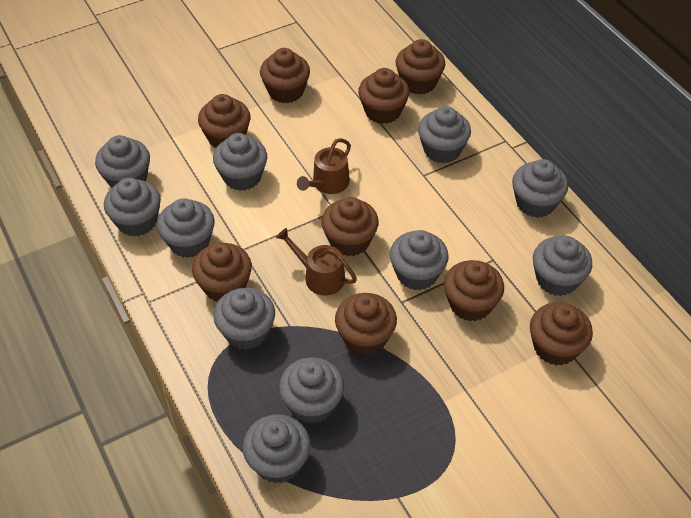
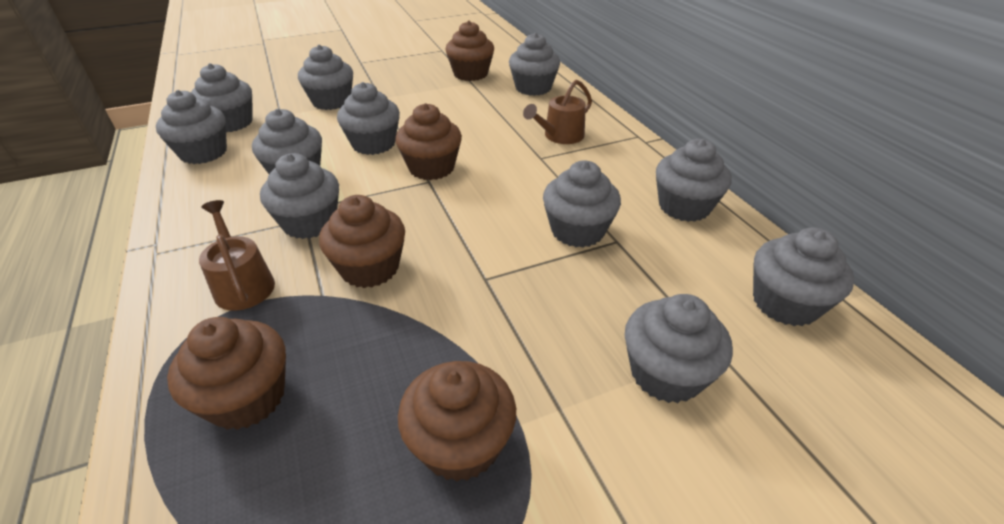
brown cupcake: 9 -> 5

